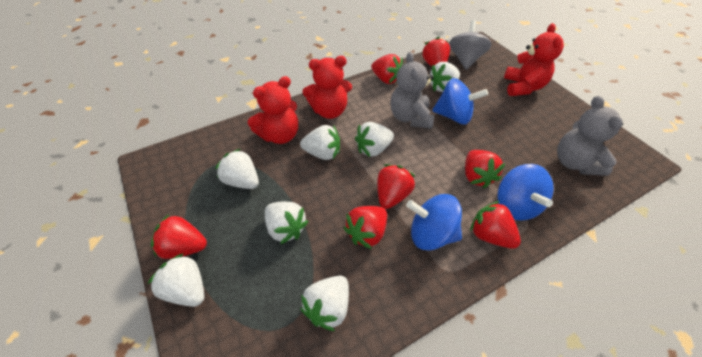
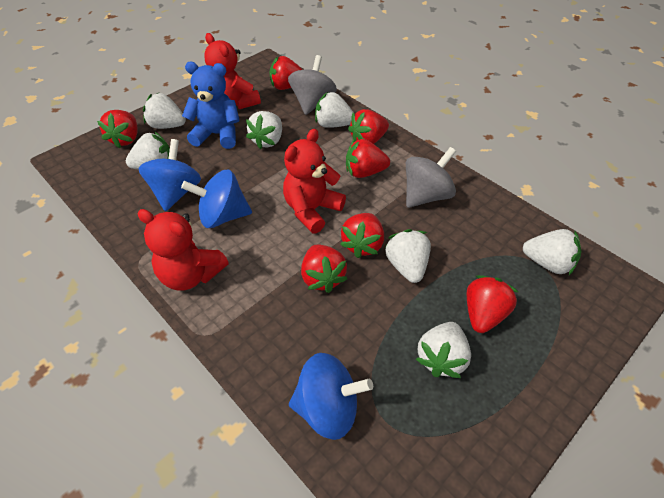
blue teddy bear: 0 -> 1
grey spinning top: 1 -> 2
grey teddy bear: 2 -> 0

